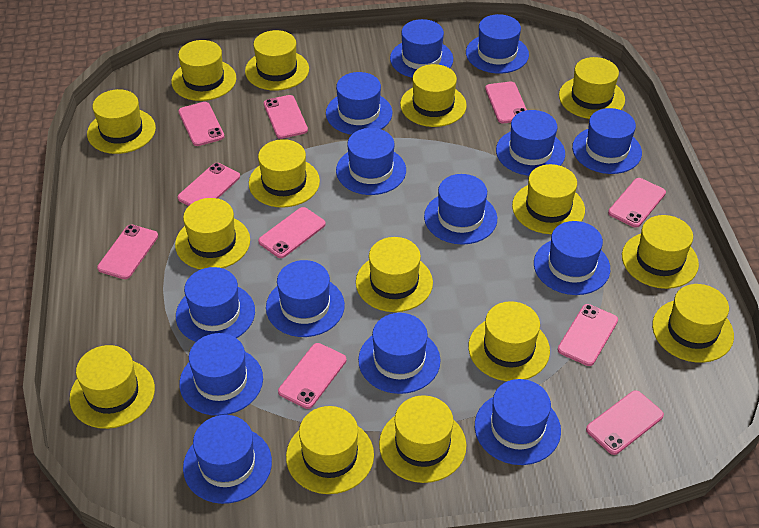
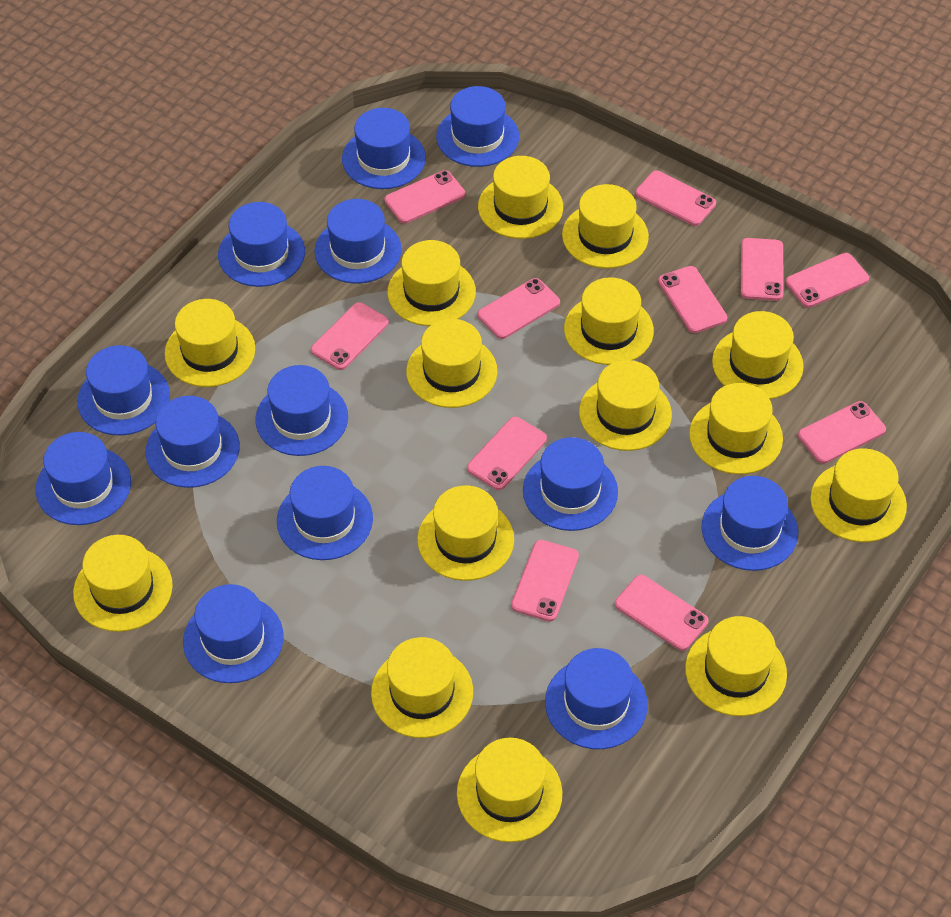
blue hat: 14 -> 13
pink phone: 10 -> 11

